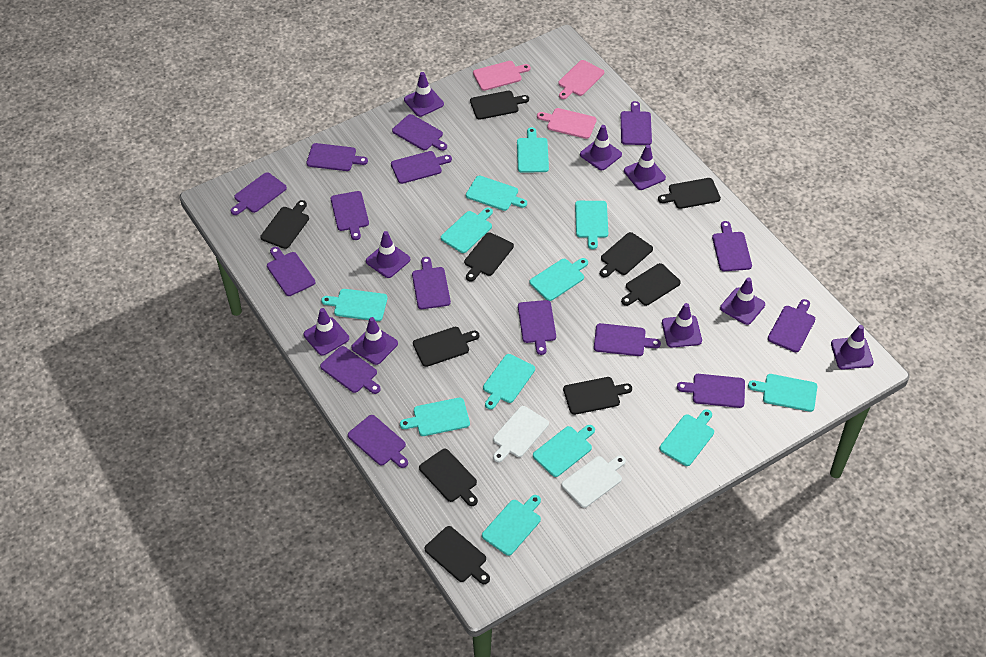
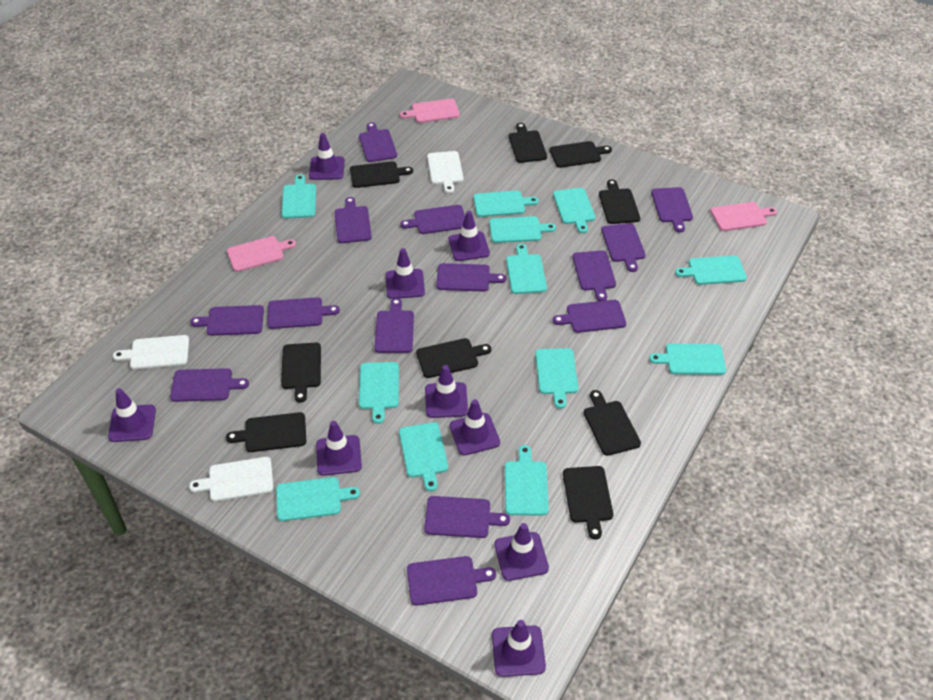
black cutting board: 10 -> 9
purple cutting board: 15 -> 14
white cutting board: 2 -> 3

